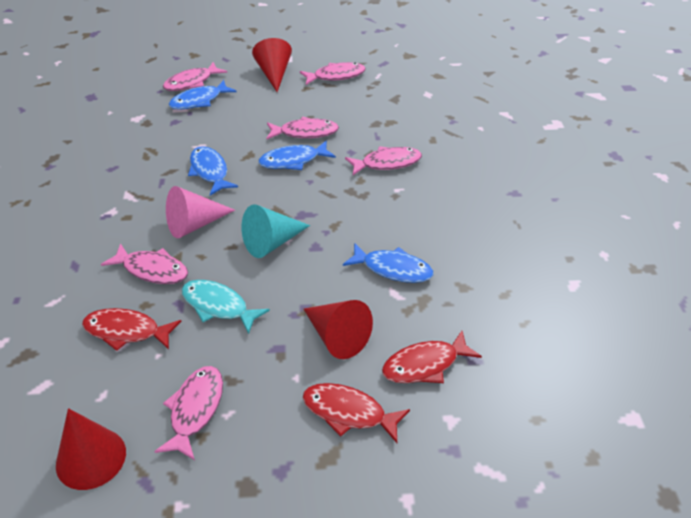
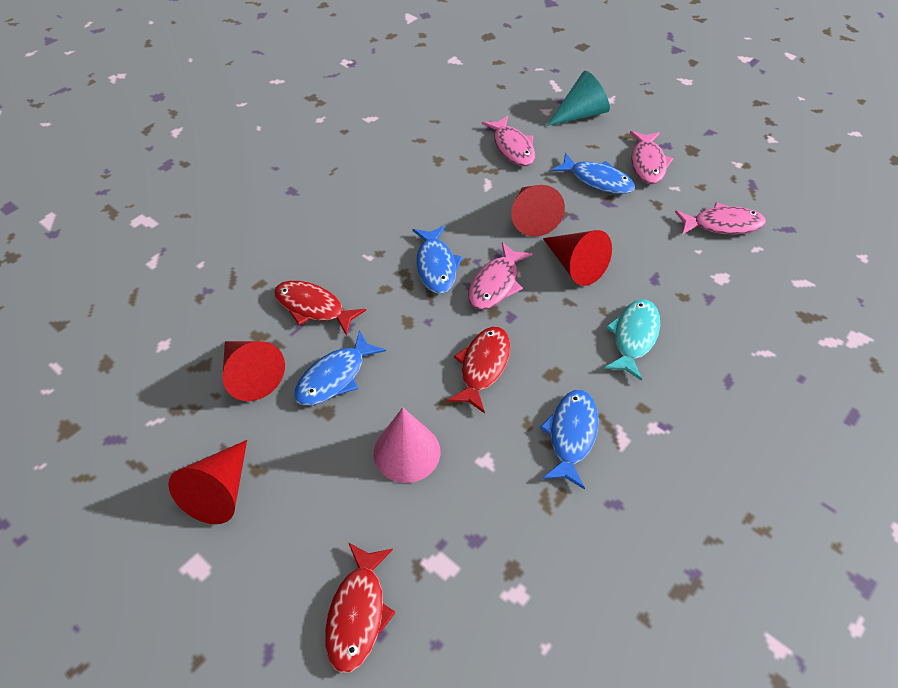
pink fish: 6 -> 4
red cone: 3 -> 4

